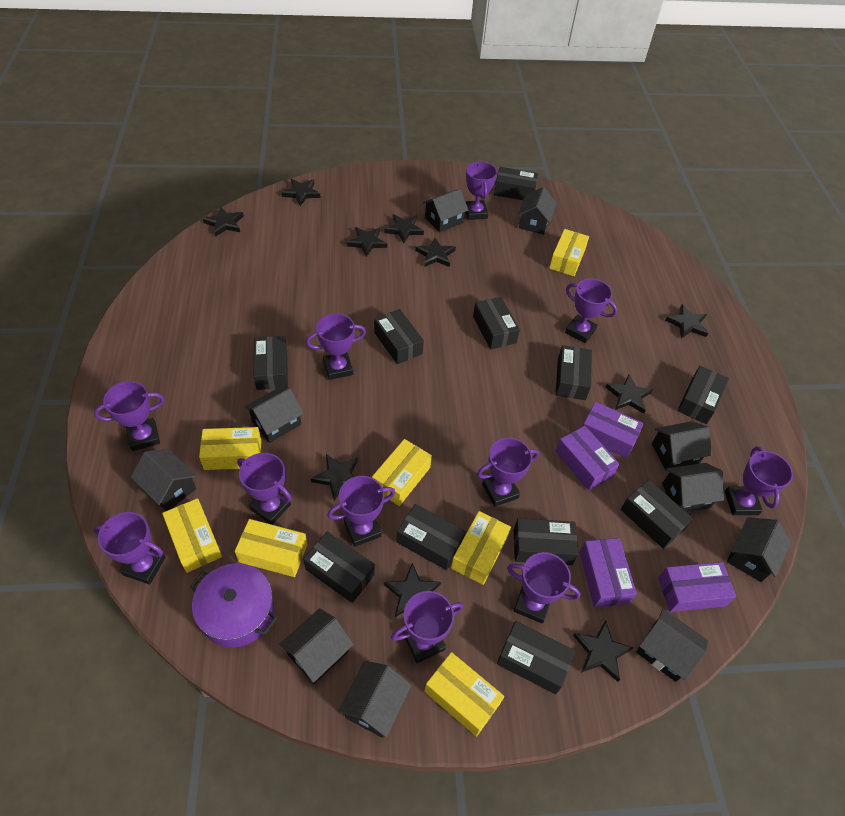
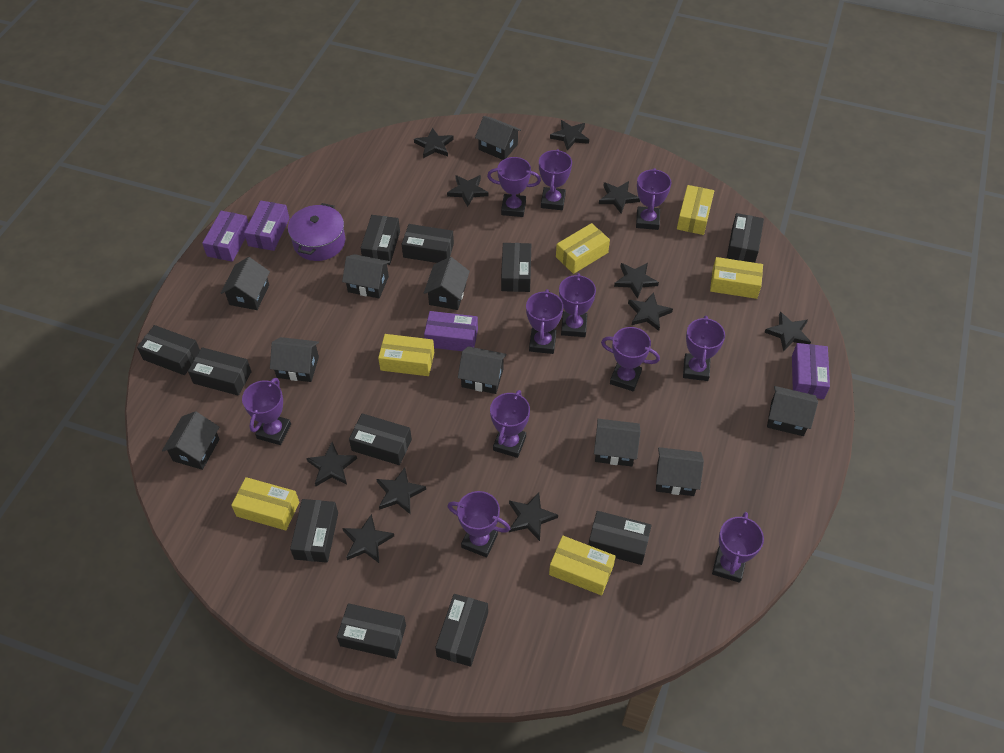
black star: 10 -> 11
yellow box: 7 -> 6

